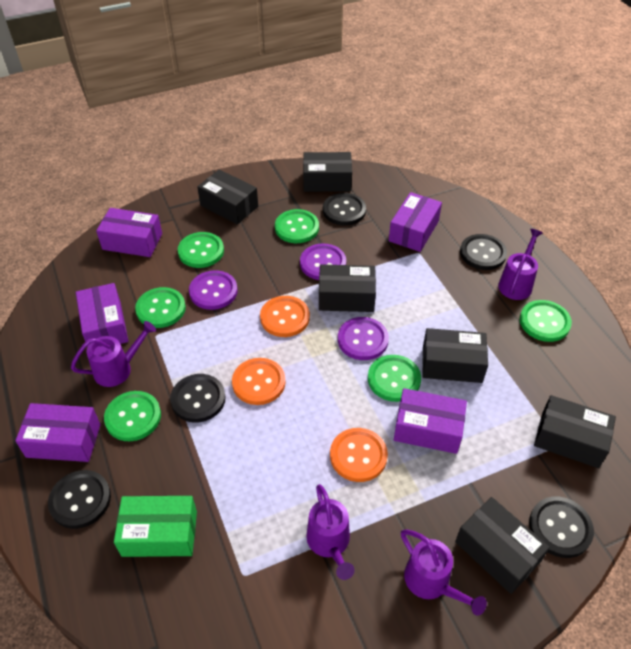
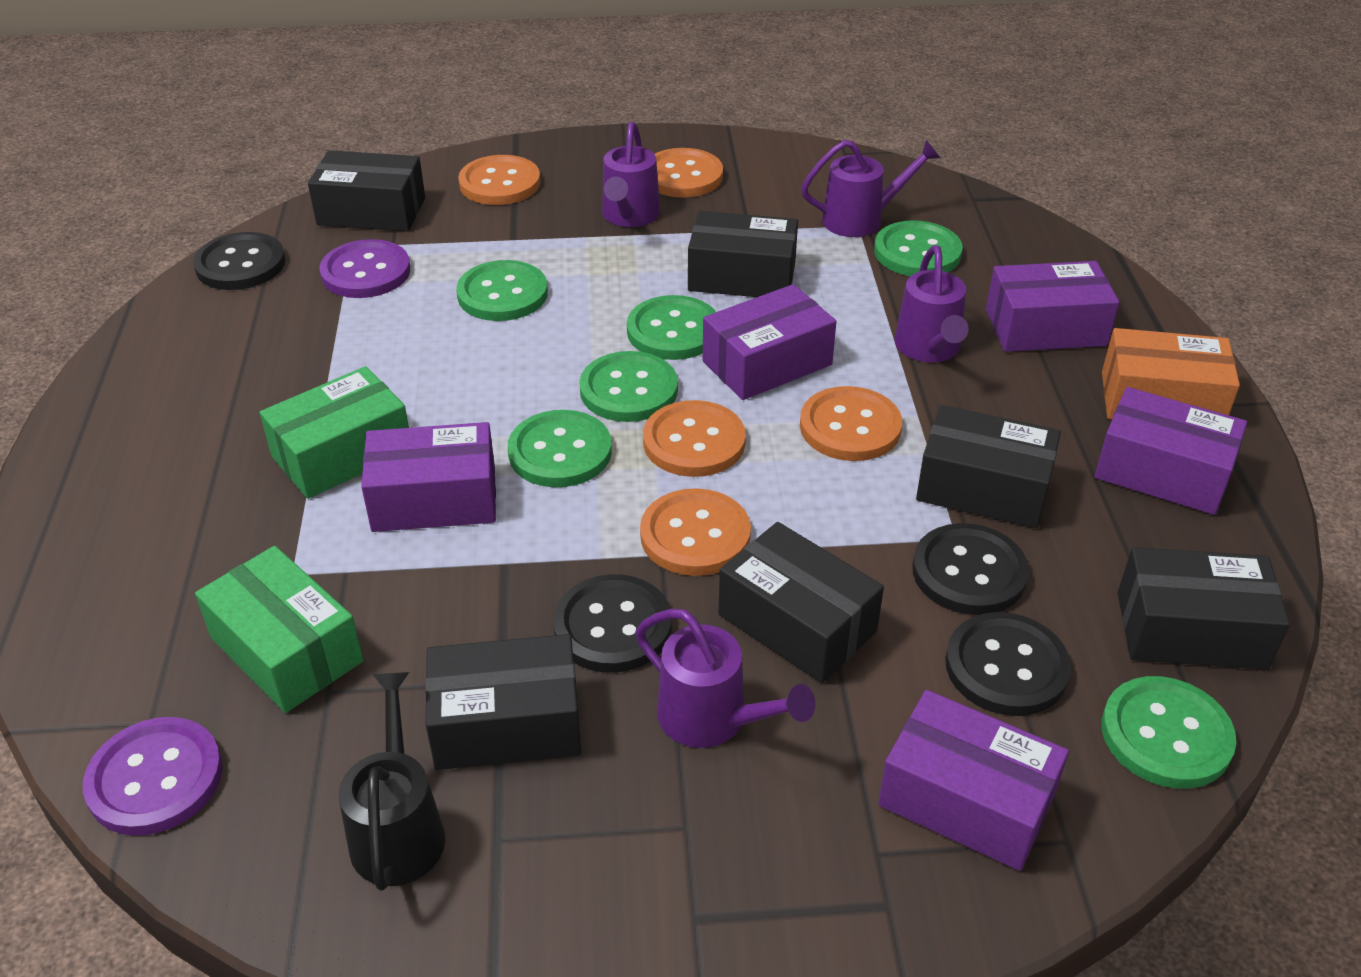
black button: 5 -> 4
black watering can: 0 -> 1
green box: 1 -> 2
orange box: 0 -> 1
orange button: 3 -> 5
purple button: 3 -> 2

